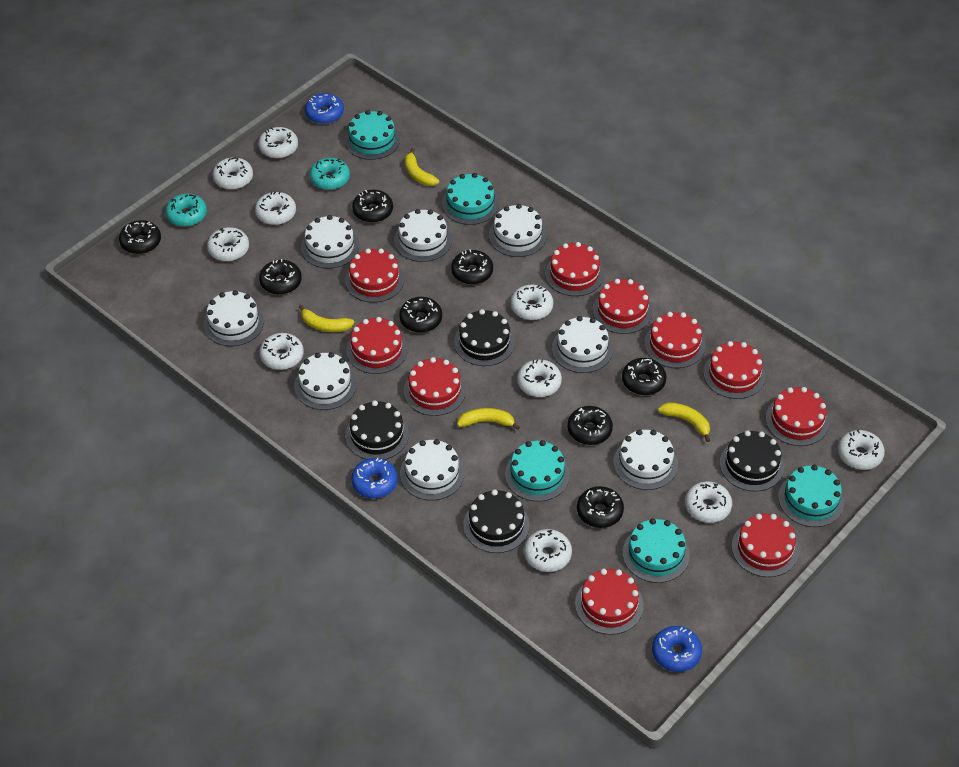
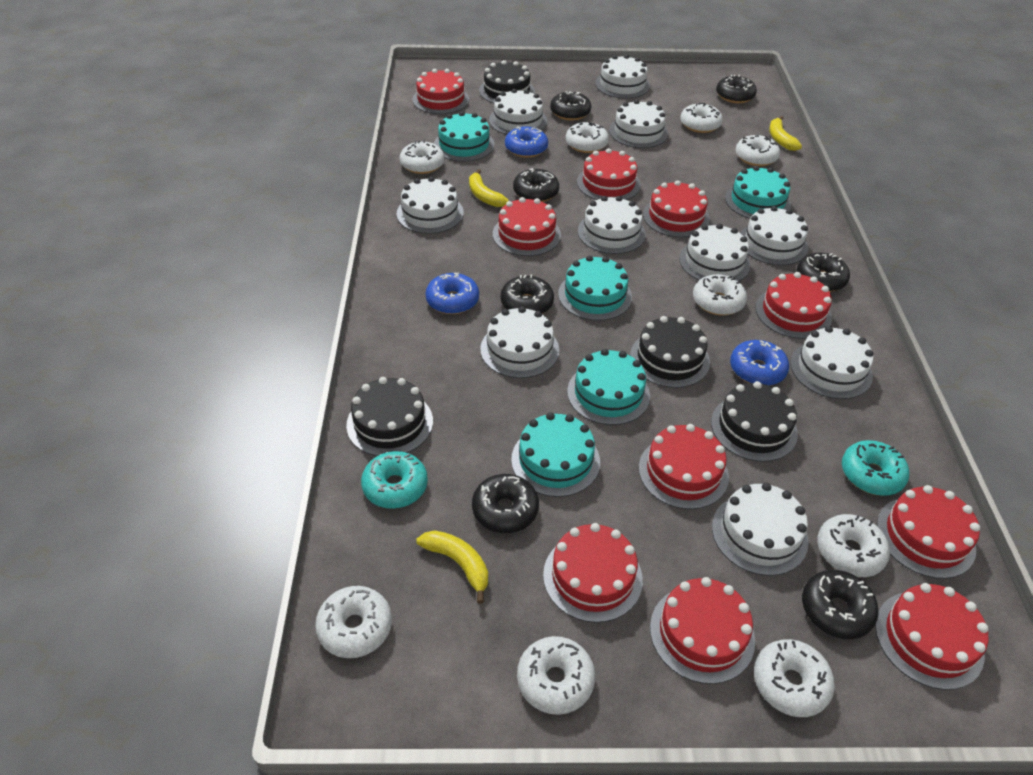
black donut: 8 -> 7
white cake: 8 -> 10
white donut: 10 -> 9
yellow banana: 4 -> 3

